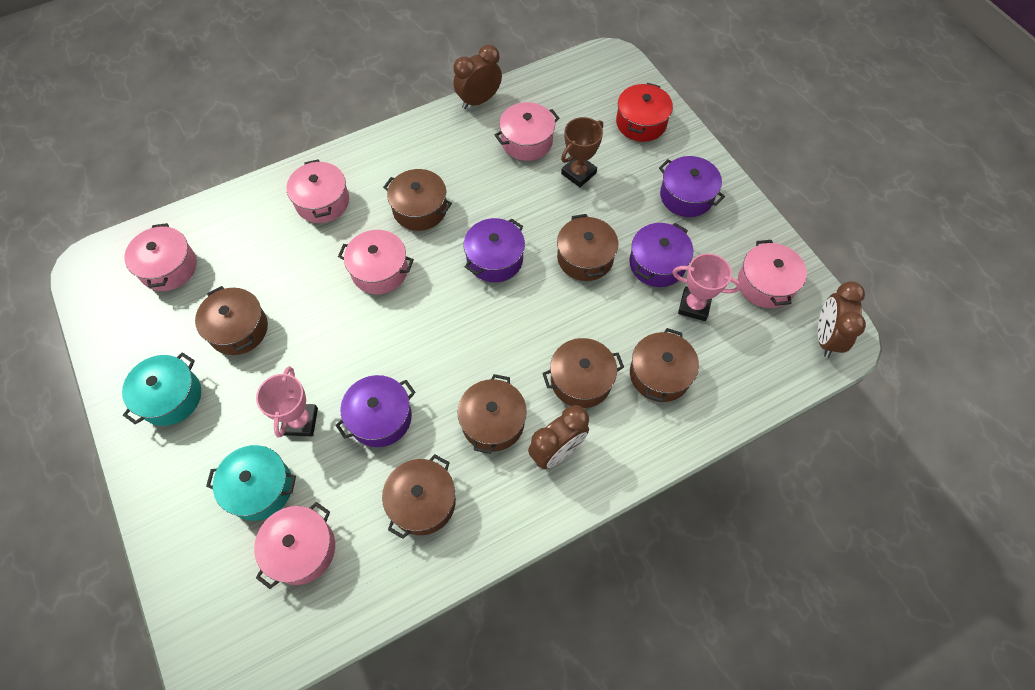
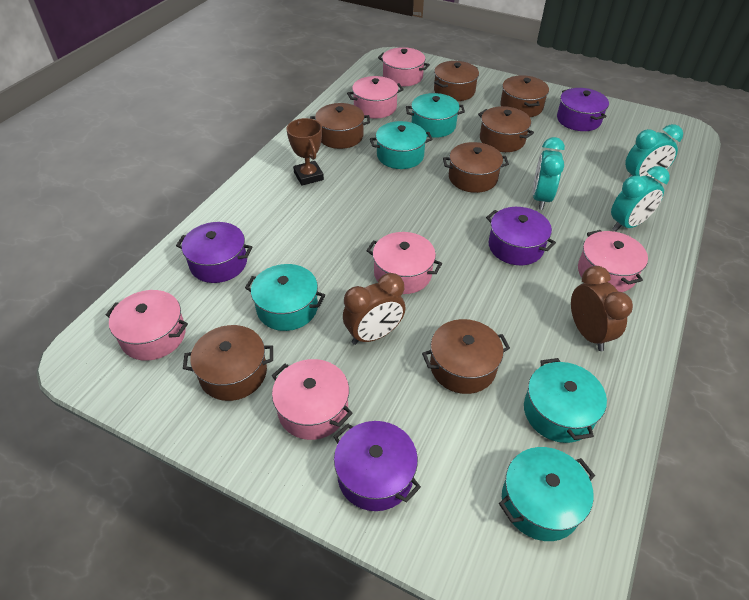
brown clock: 3 -> 2
pink trophy: 2 -> 0
red pot: 1 -> 0
turquoise clock: 0 -> 3
turquoise pot: 2 -> 5

